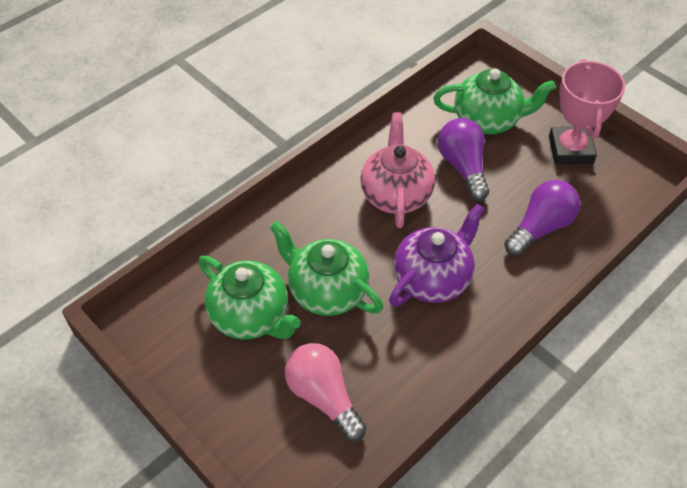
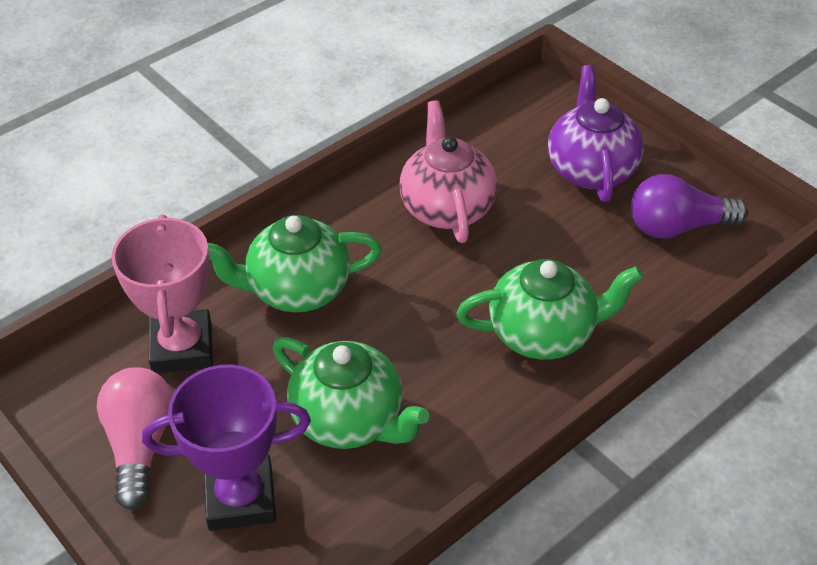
purple light bulb: 2 -> 1
purple trophy: 0 -> 1

